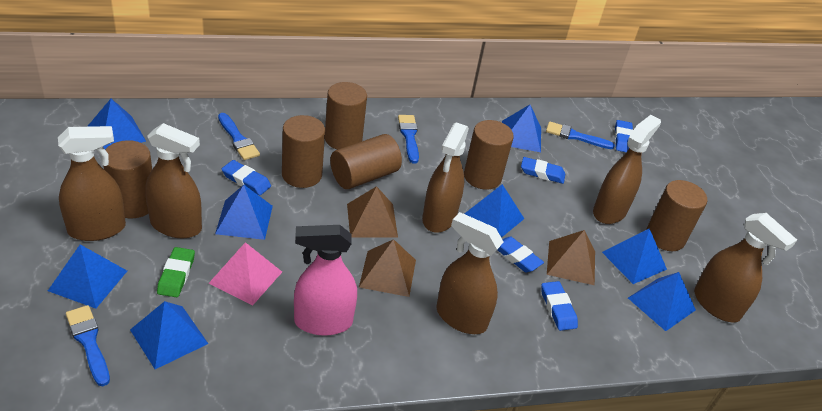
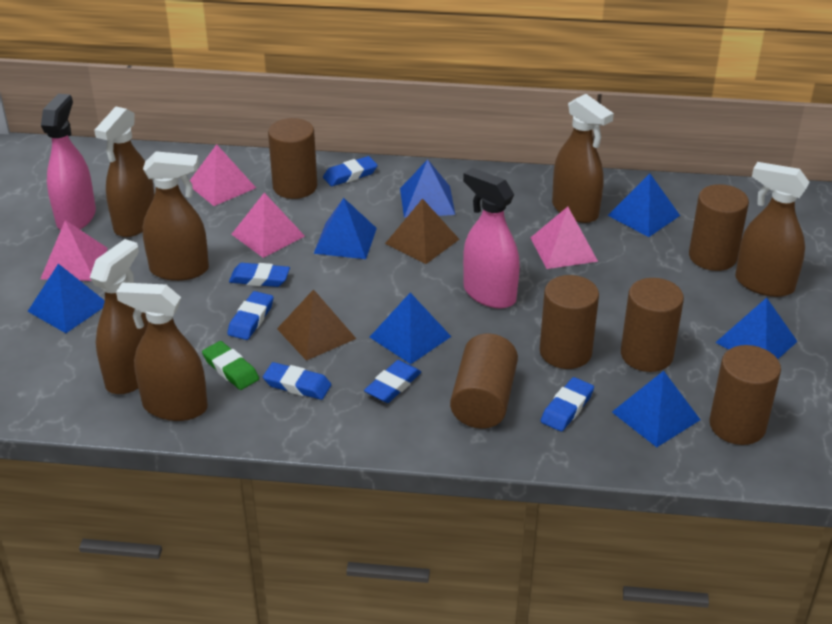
blue brush: 4 -> 0
blue eraser: 5 -> 6
blue pyramid: 8 -> 7
brown pyramid: 3 -> 2
pink pyramid: 1 -> 4
pink spray bottle: 1 -> 2

